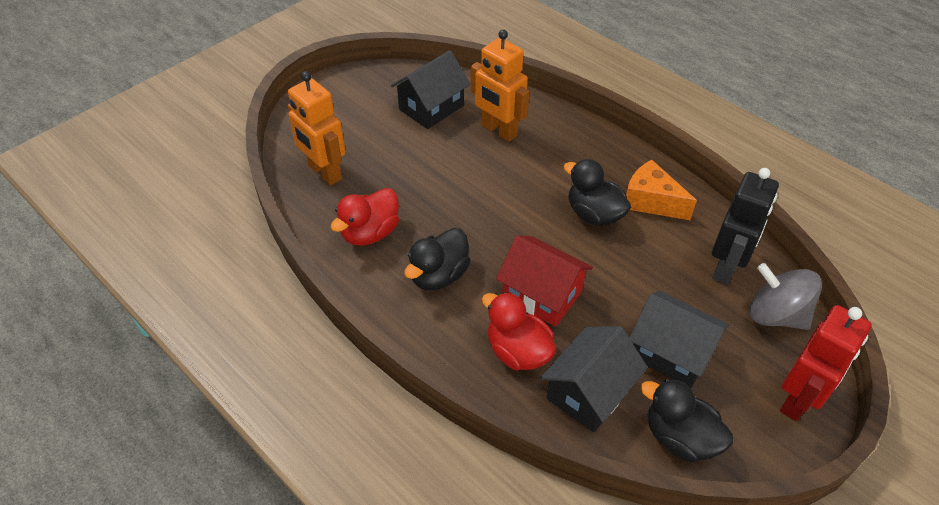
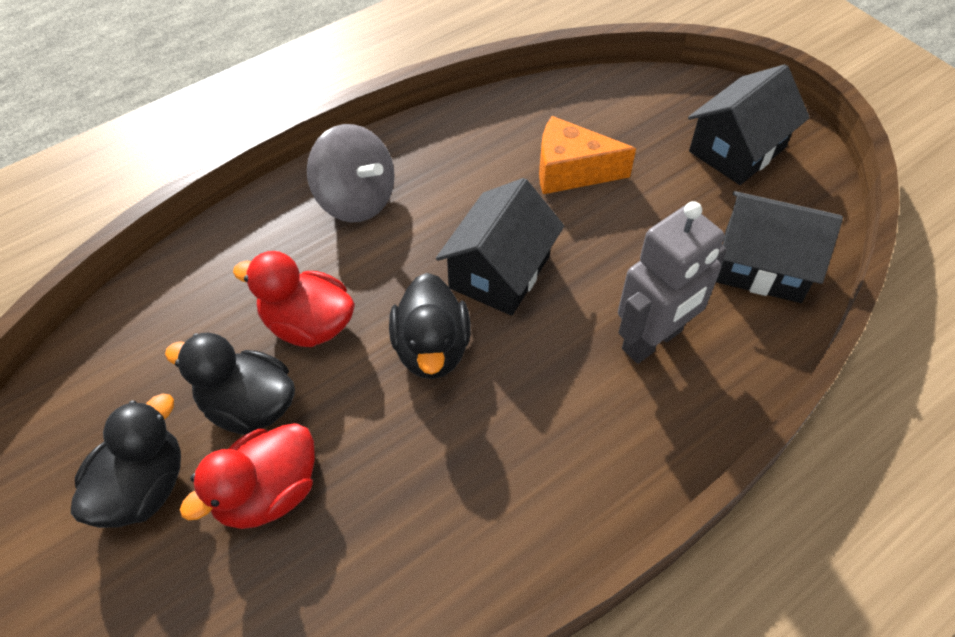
black robot: 1 -> 0
grey robot: 0 -> 1
orange robot: 2 -> 0
red house: 1 -> 0
red robot: 1 -> 0

